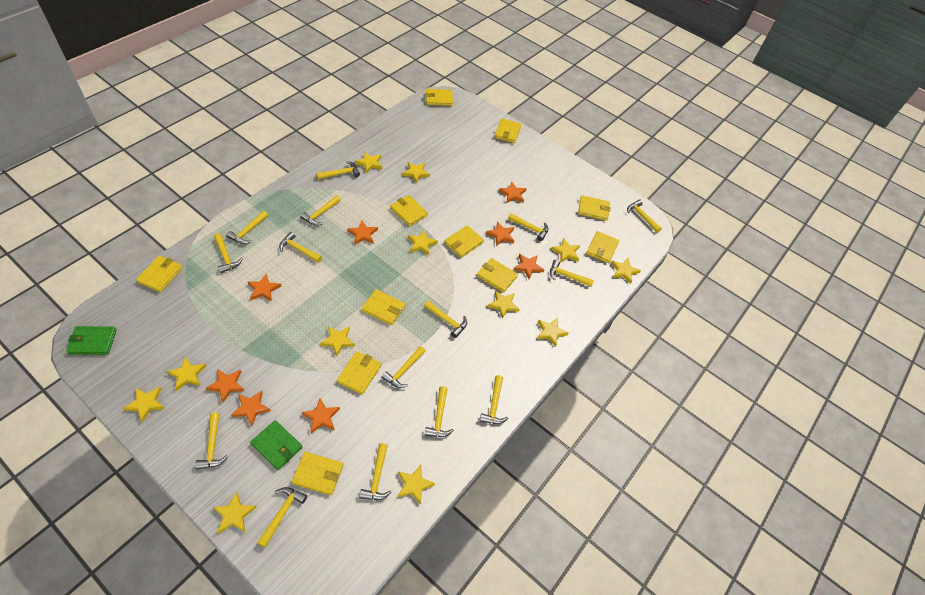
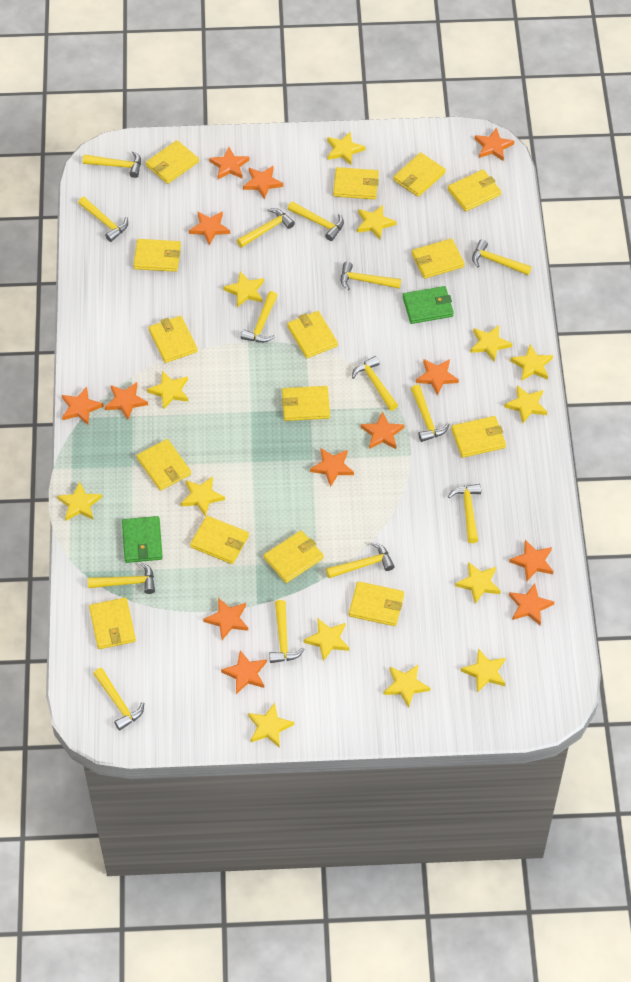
orange star: 8 -> 13
yellow hammer: 15 -> 14
yellow star: 12 -> 14
yellow wallet: 11 -> 15

